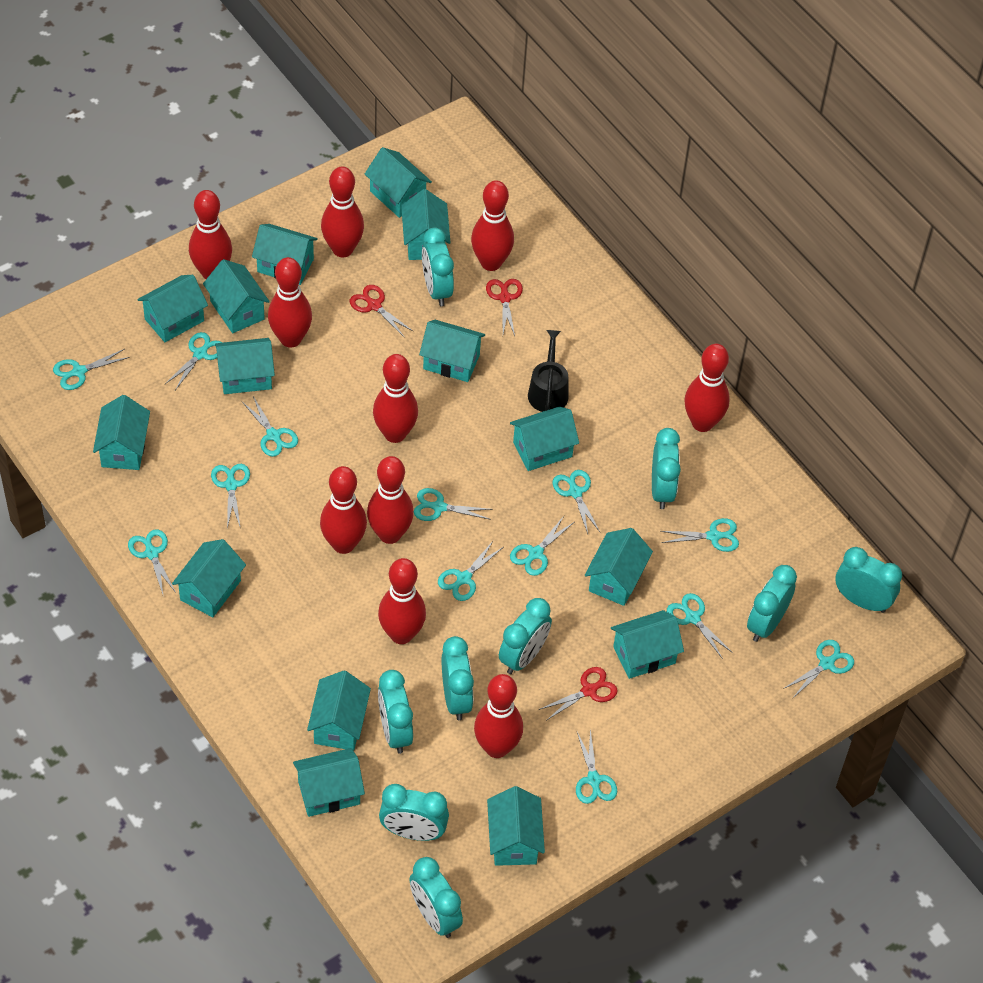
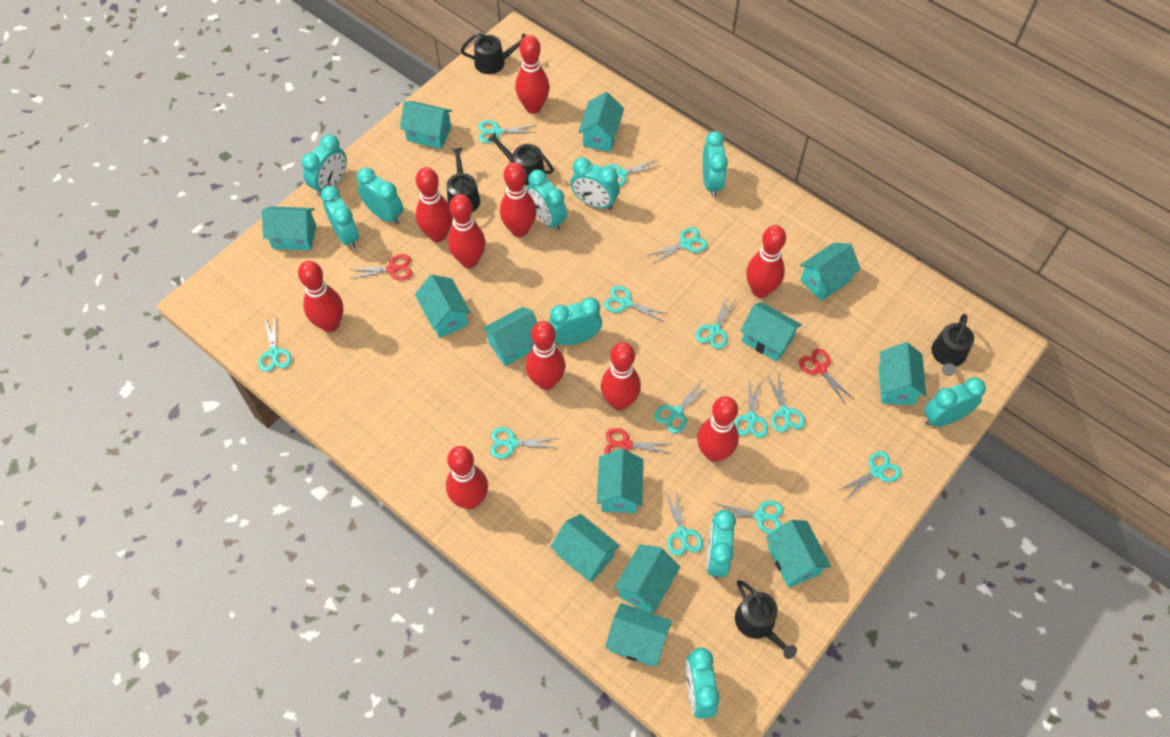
black watering can: 1 -> 5
turquoise clock: 9 -> 10
turquoise house: 15 -> 13

